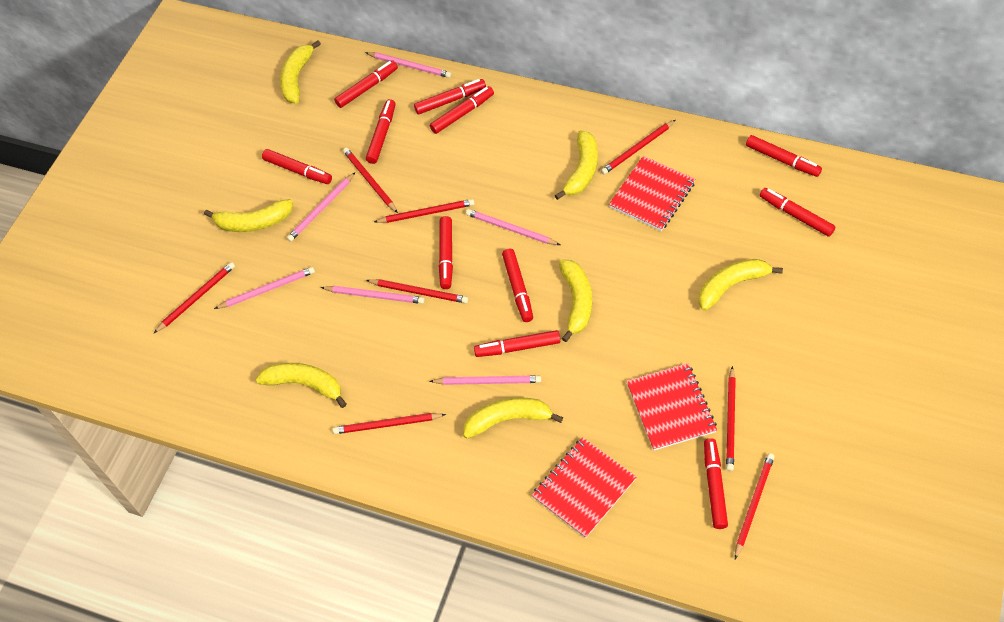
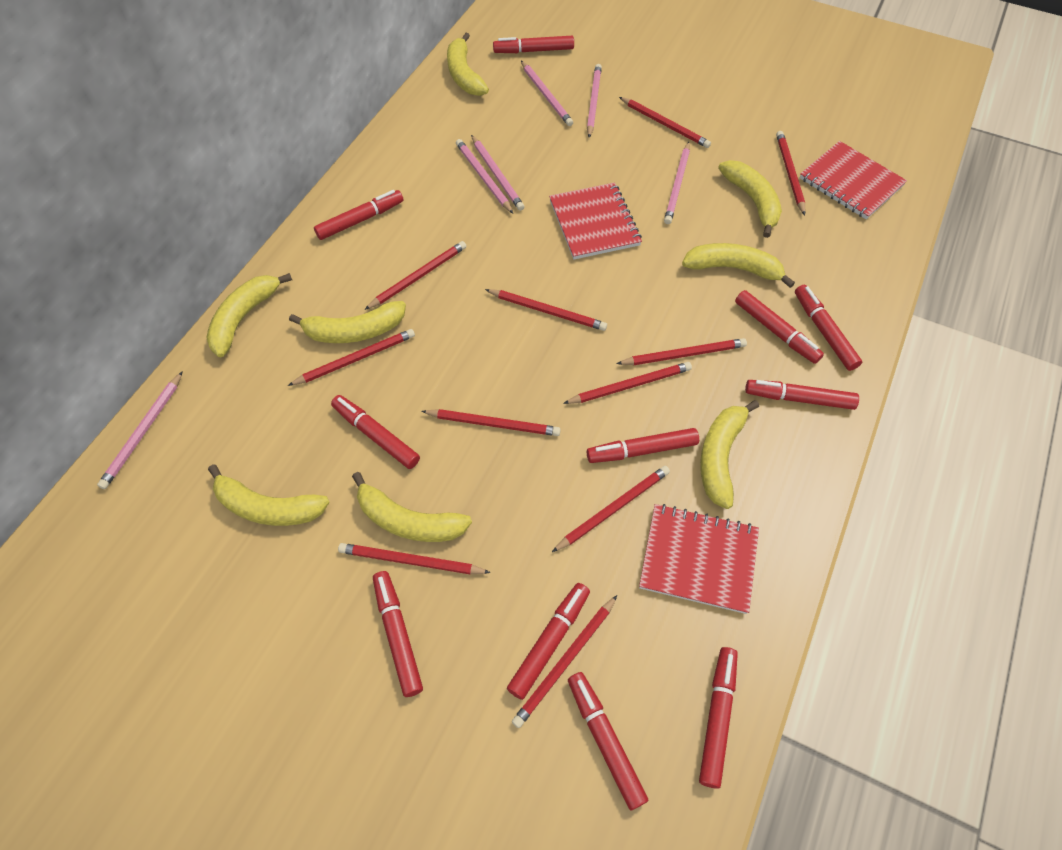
red pencil: 8 -> 11
yellow banana: 7 -> 8

